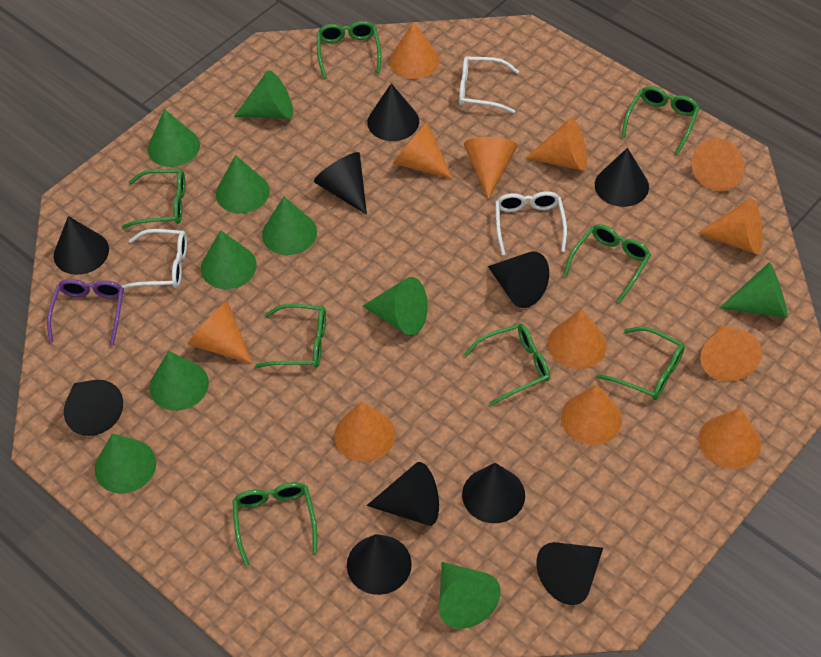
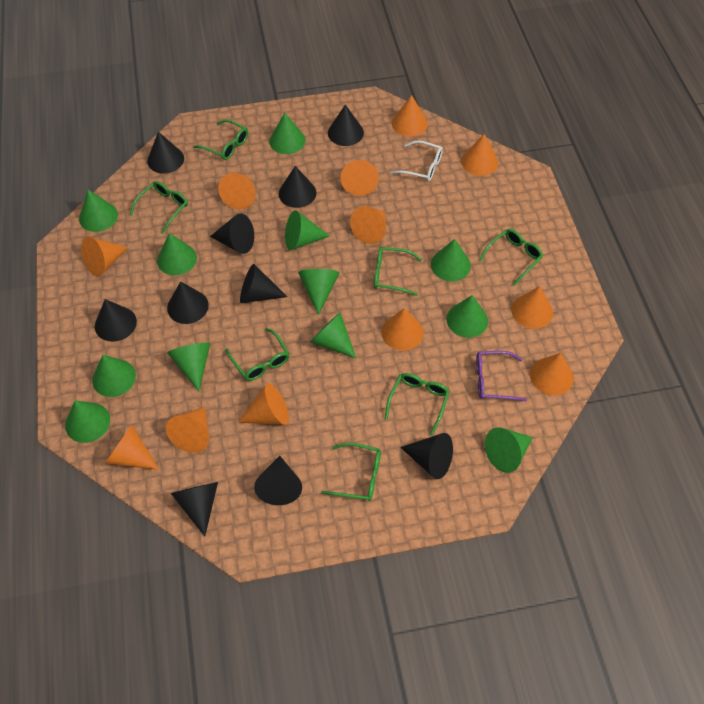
green cone: 10 -> 12
green glasses: 8 -> 7
white glasses: 3 -> 1

